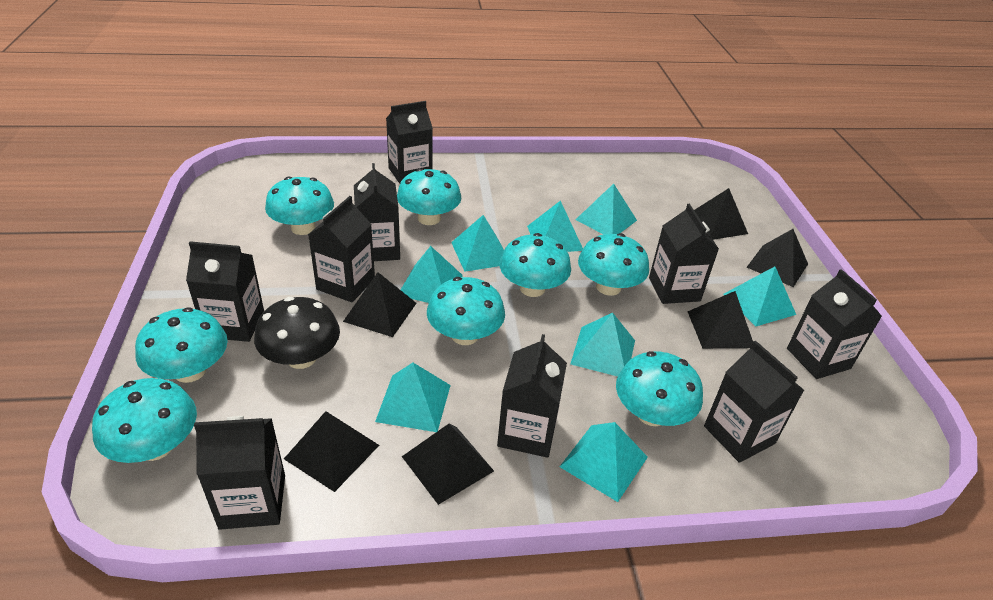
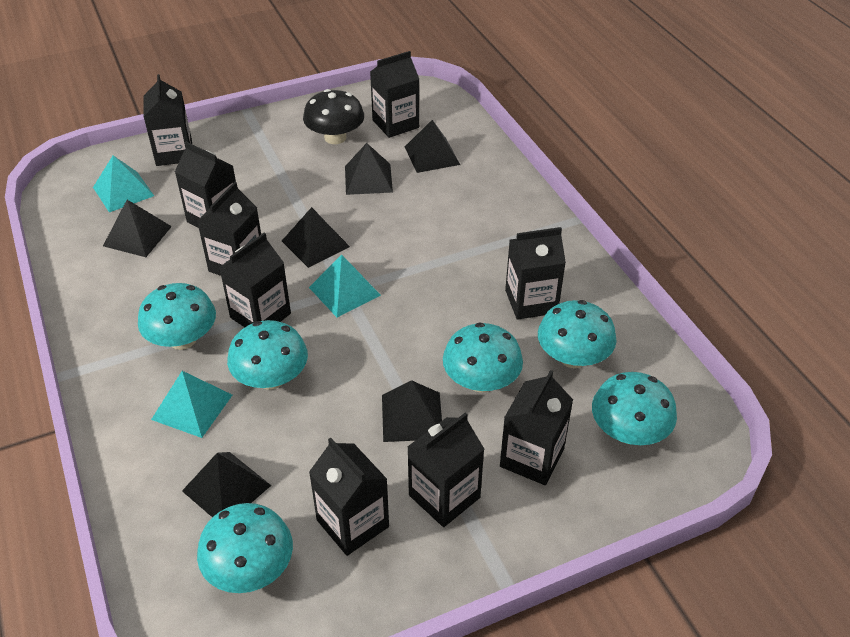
turquoise mushroom: 8 -> 6
turquoise pyramid: 8 -> 3

